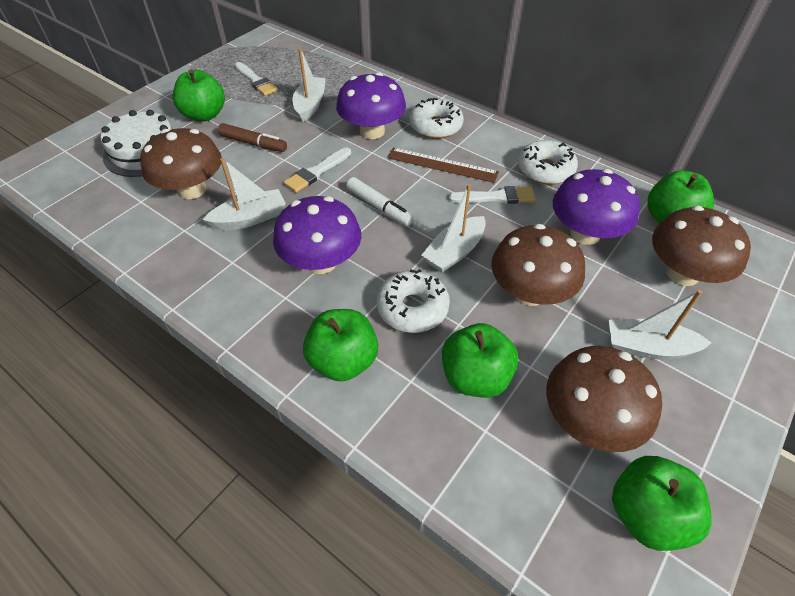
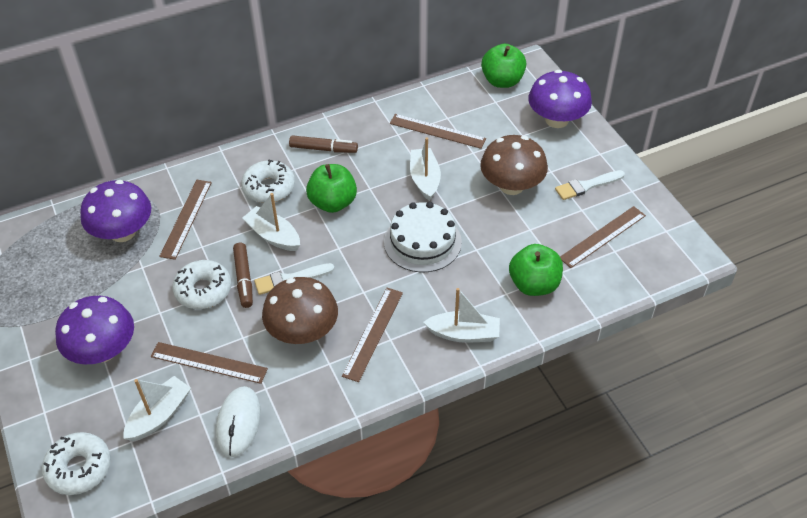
brown marker: 1 -> 2
brown mushroom: 4 -> 2
brown ruler: 1 -> 5
green apple: 5 -> 3
white brush: 3 -> 2
white marker: 1 -> 0
white mouse: 0 -> 1

